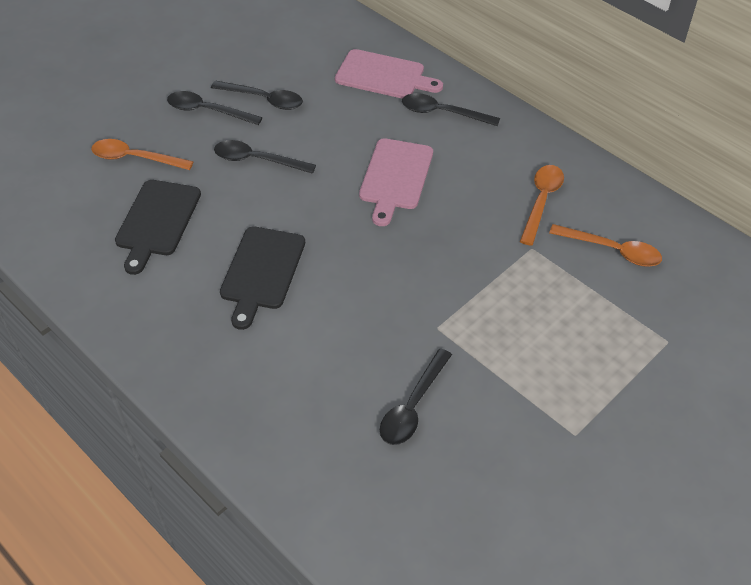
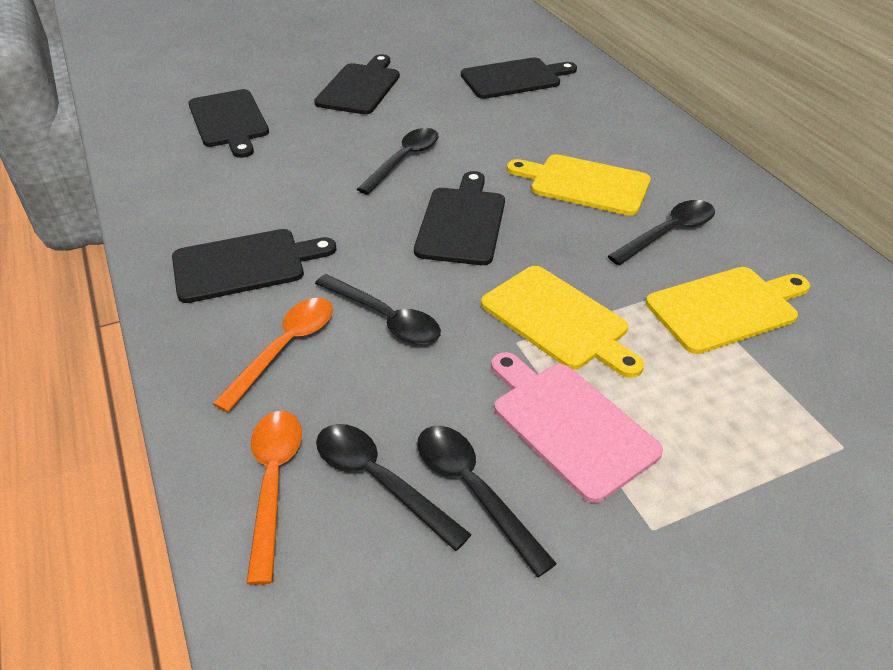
black cutting board: 2 -> 5
orange spoon: 3 -> 2
pink cutting board: 2 -> 1
yellow cutting board: 0 -> 3

